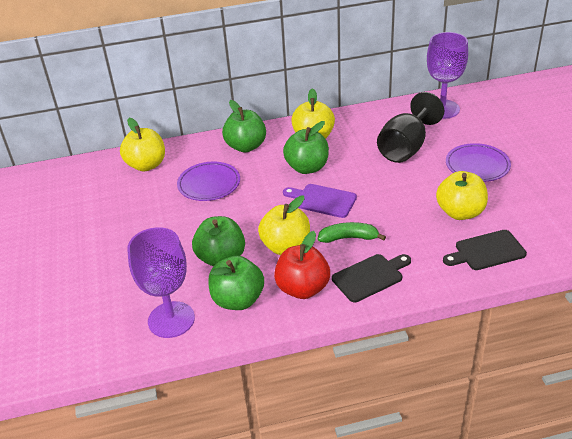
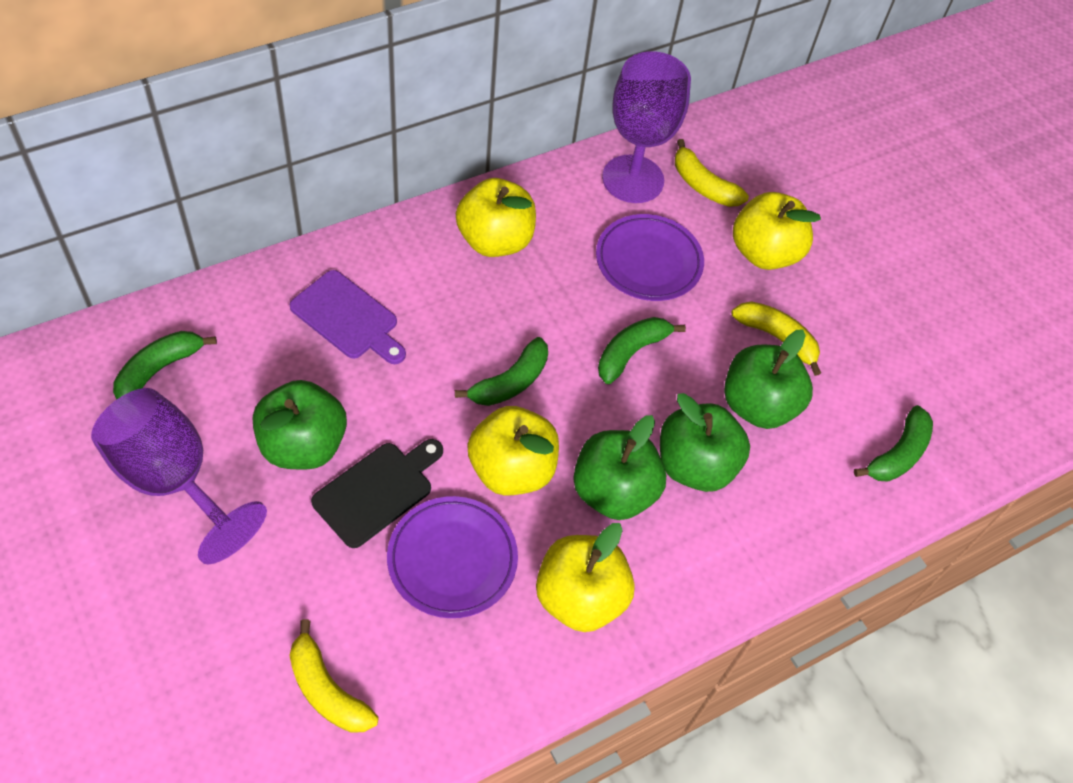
black cutting board: 2 -> 1
black goblet: 1 -> 0
green banana: 1 -> 4
red apple: 1 -> 0
yellow banana: 0 -> 3

